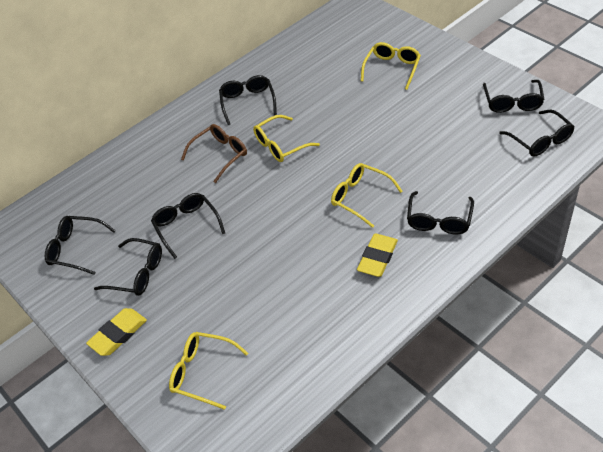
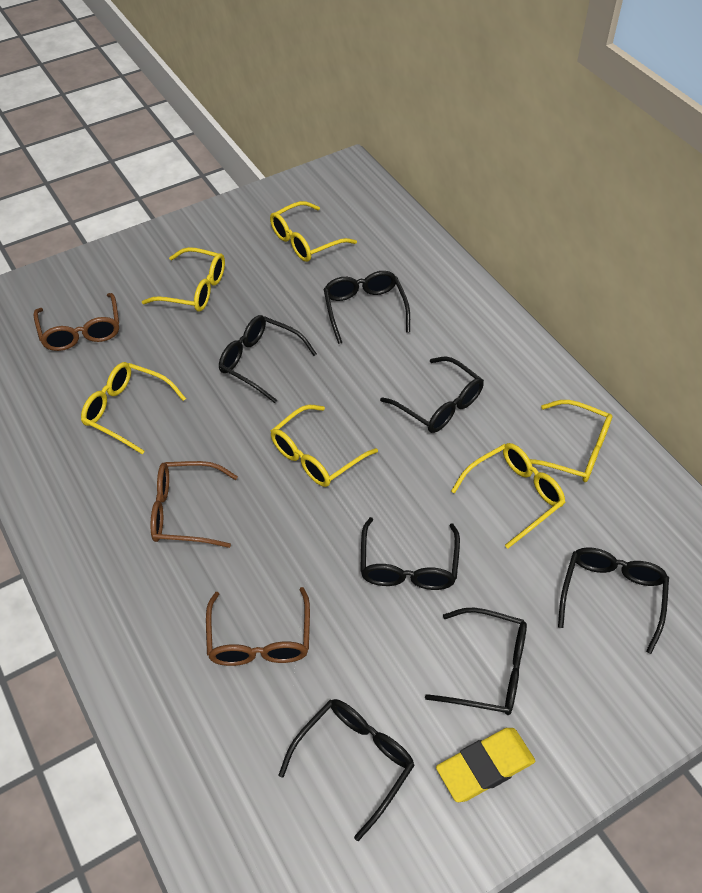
brown glasses: 1 -> 3
yellow eraser: 2 -> 1
yellow glasses: 4 -> 6

